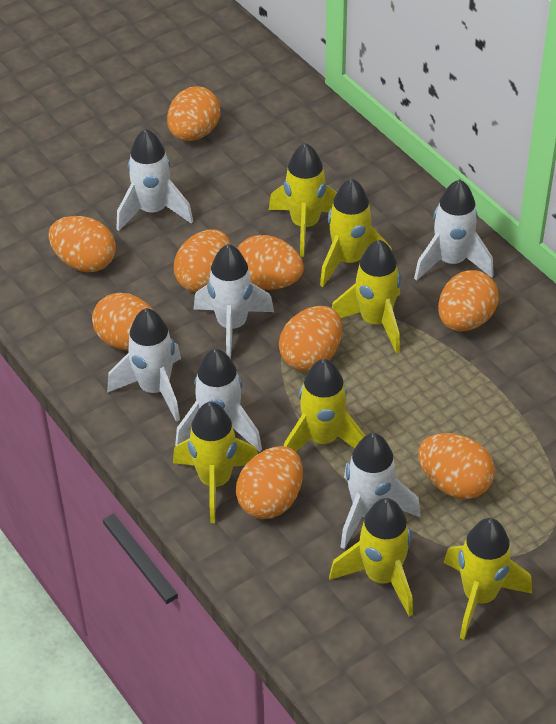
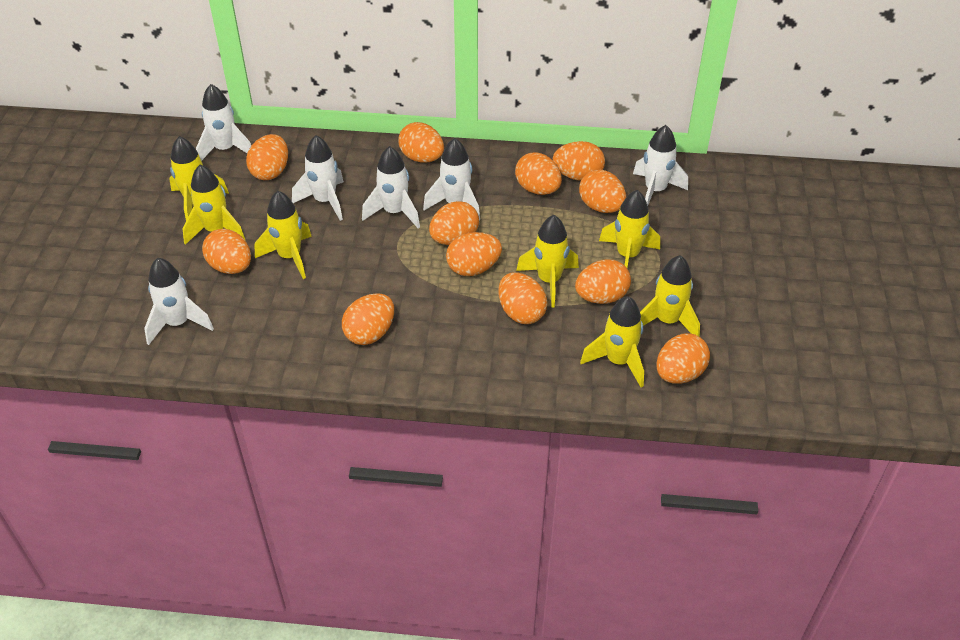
orange egg: 9 -> 12

